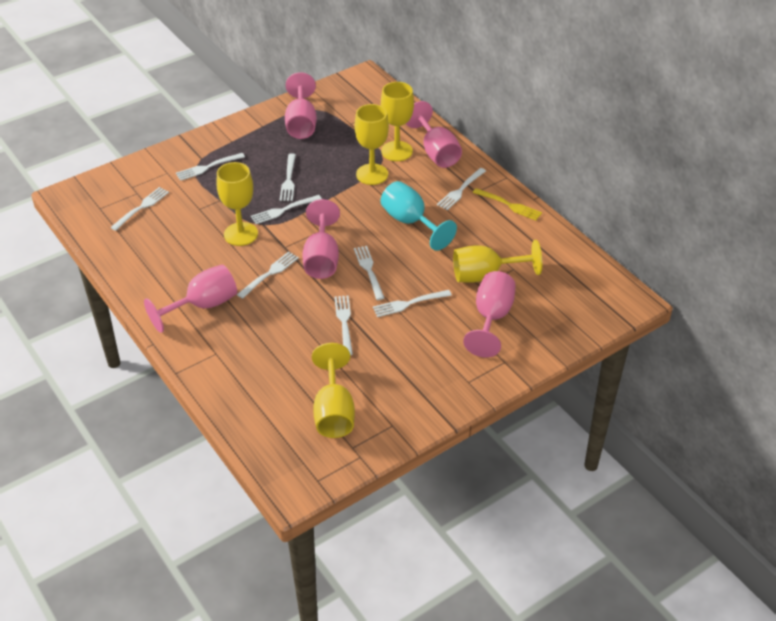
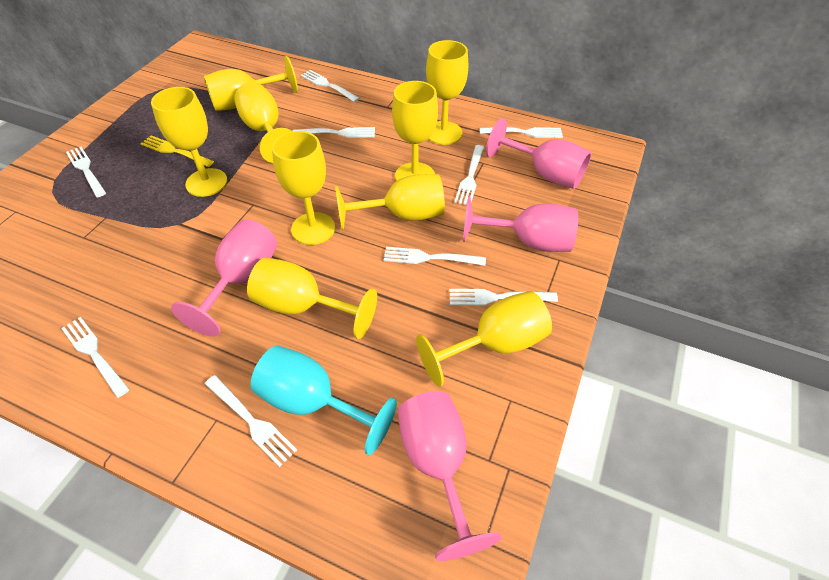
pink goblet: 5 -> 4
yellow goblet: 5 -> 9

